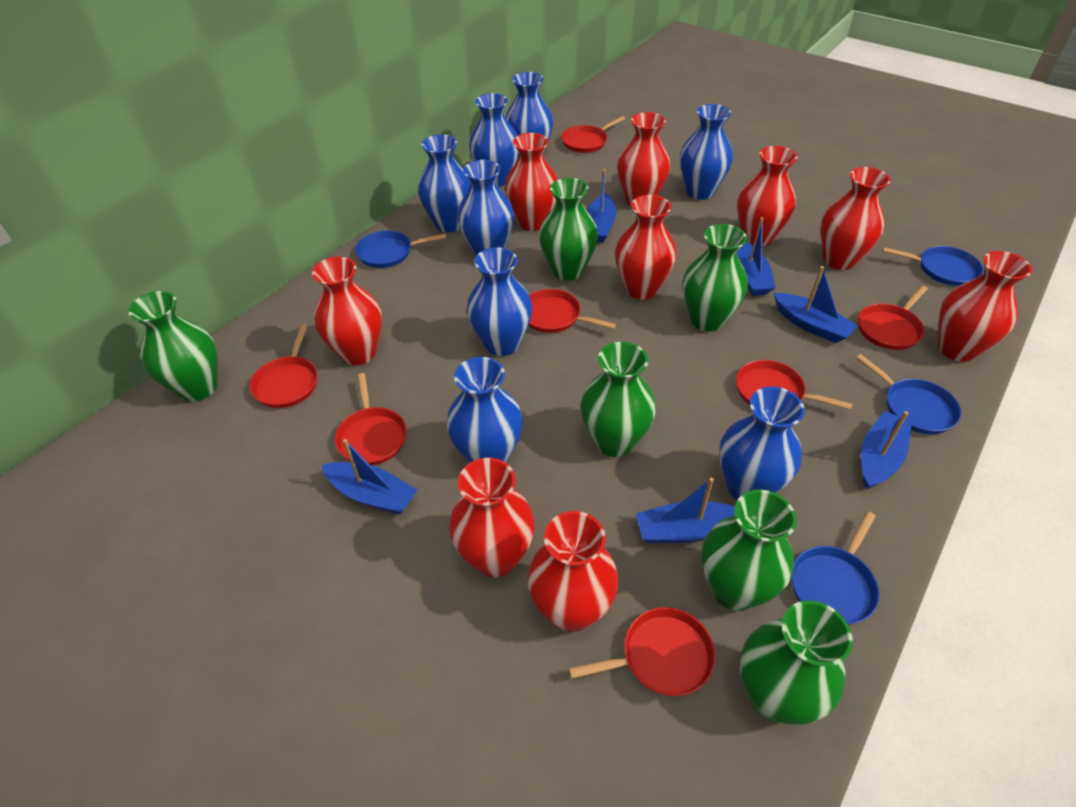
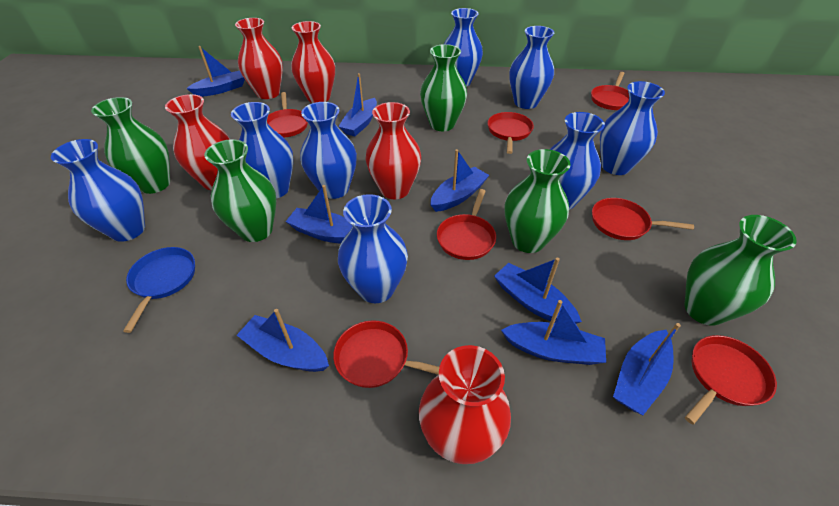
blue boat: 6 -> 8
blue pan: 4 -> 1
green vase: 6 -> 5
red vase: 9 -> 5

